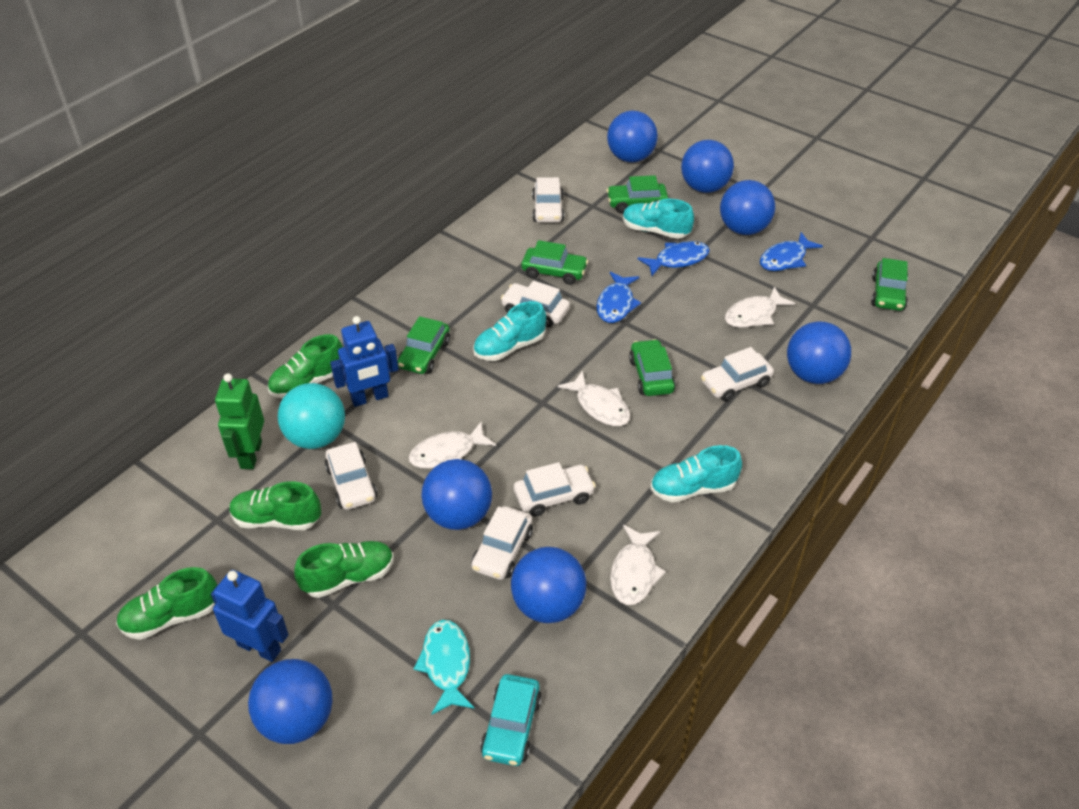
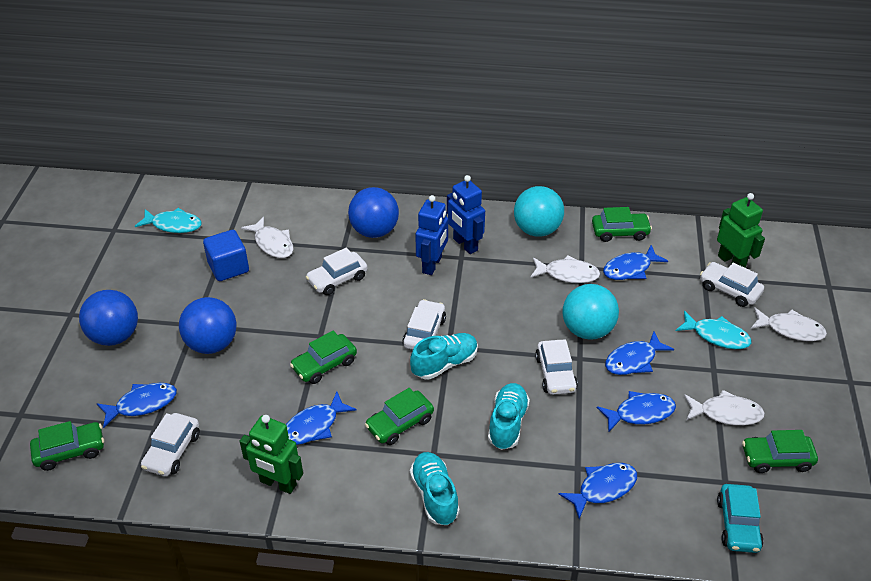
blue ball: 7 -> 3
blue cube: 0 -> 1
blue fish: 3 -> 6
green robot: 1 -> 2
green shoe: 4 -> 0
turquoise ball: 1 -> 2
turquoise fish: 1 -> 2
white car: 6 -> 5

